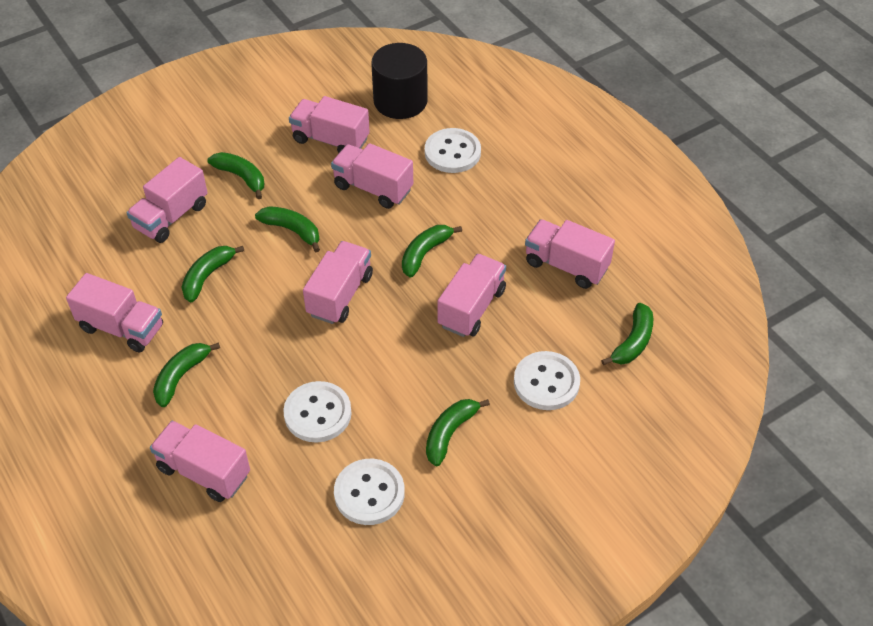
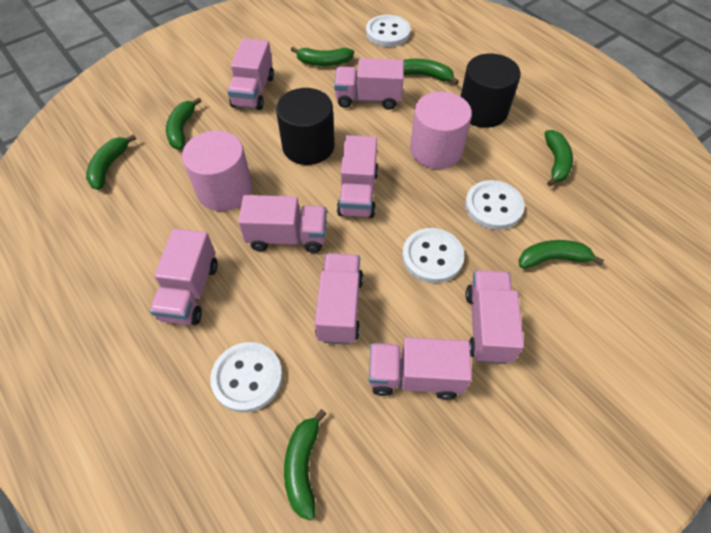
black cylinder: 1 -> 2
pink cylinder: 0 -> 2

